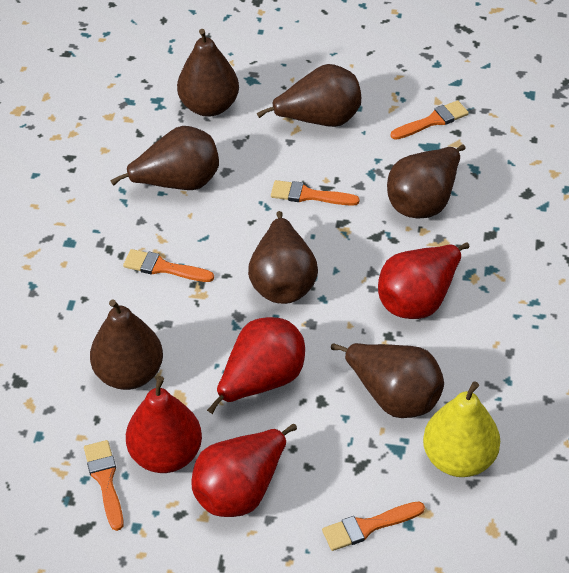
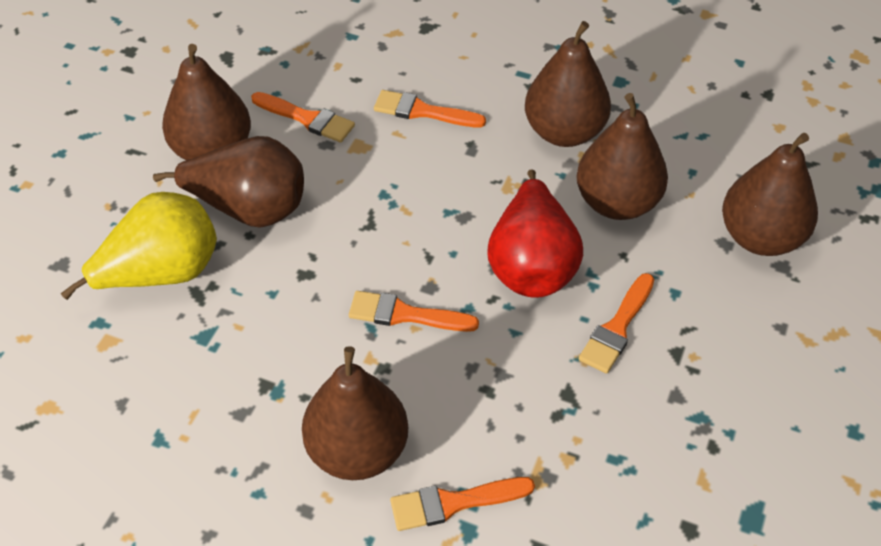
brown pear: 7 -> 6
red pear: 4 -> 1

